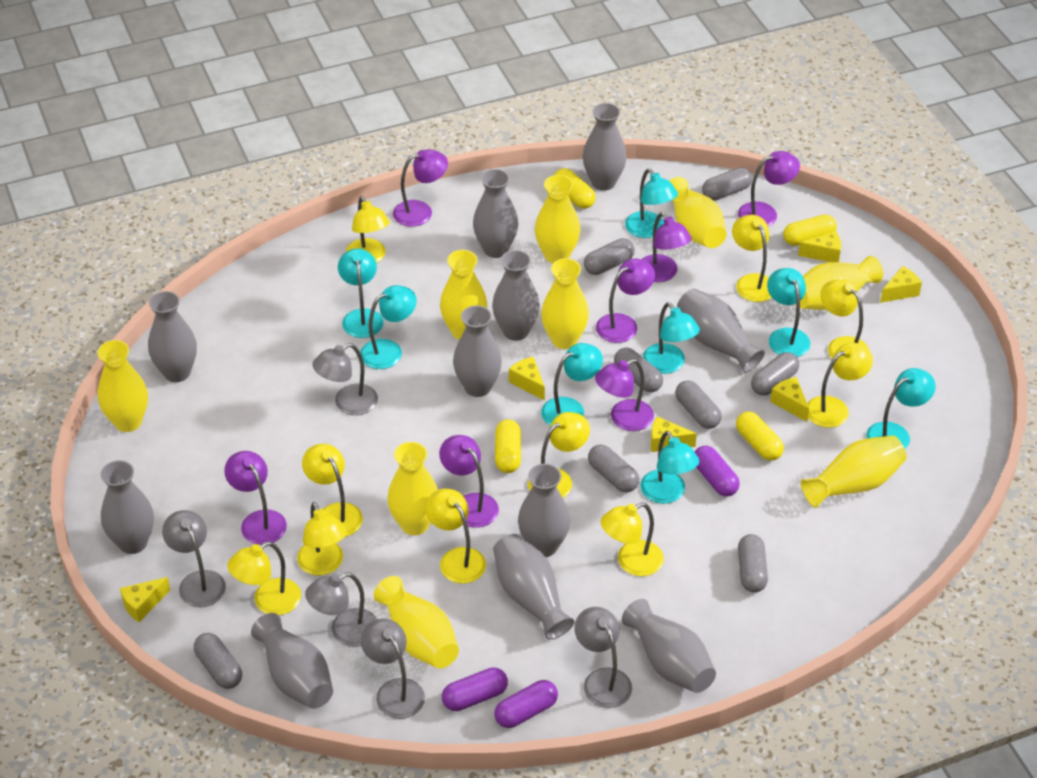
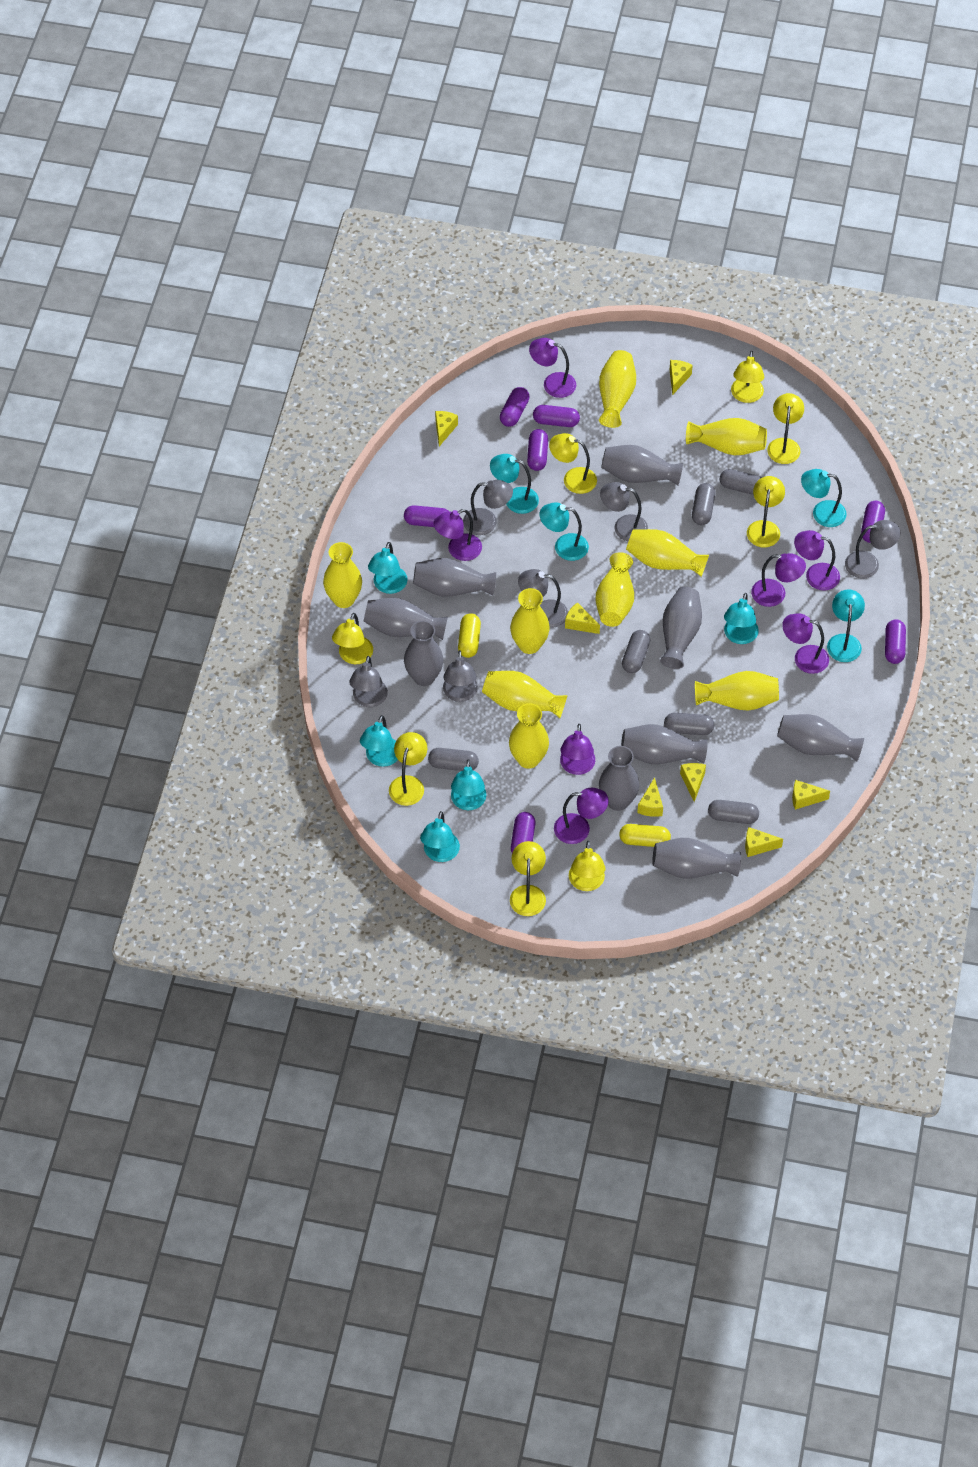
grey capsule: 8 -> 6
grey lamp: 5 -> 6
grey vase: 11 -> 9
purple capsule: 3 -> 7
turquoise lamp: 8 -> 9
yellow capsule: 4 -> 2
yellow cheese: 6 -> 7
yellow lamp: 10 -> 8

